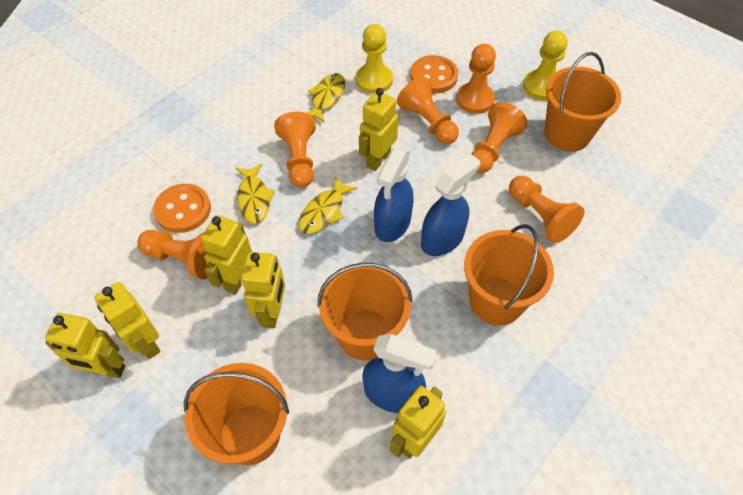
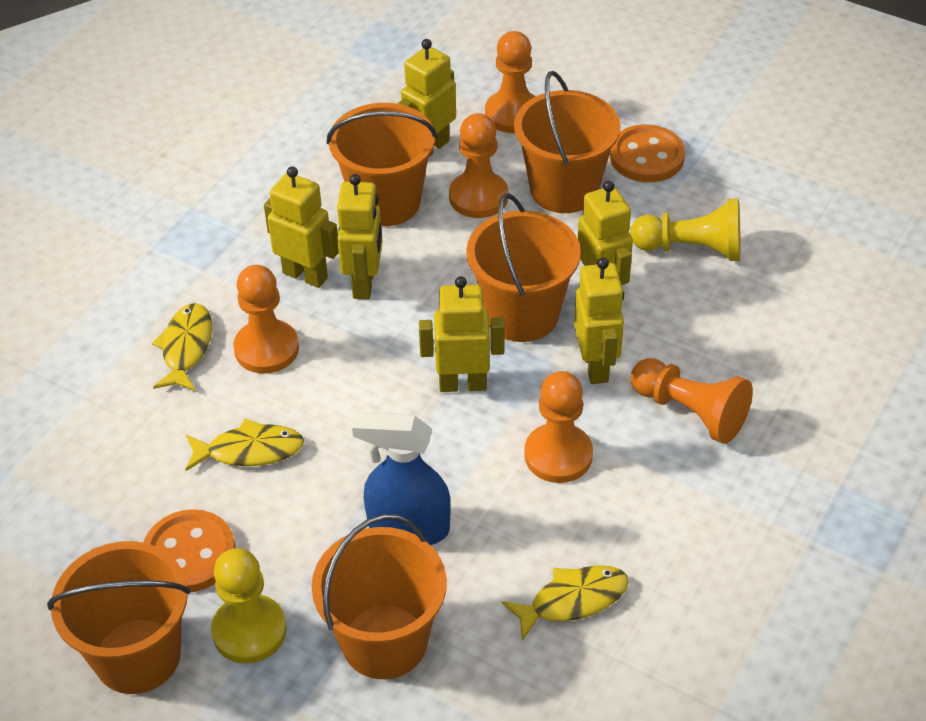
blue spray bottle: 3 -> 1
orange bucket: 4 -> 5
orange pawn: 6 -> 5

